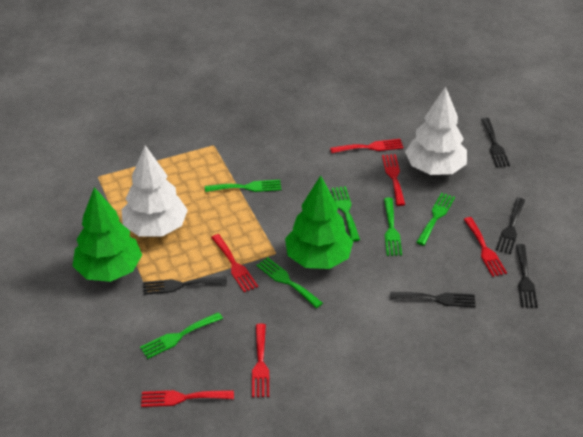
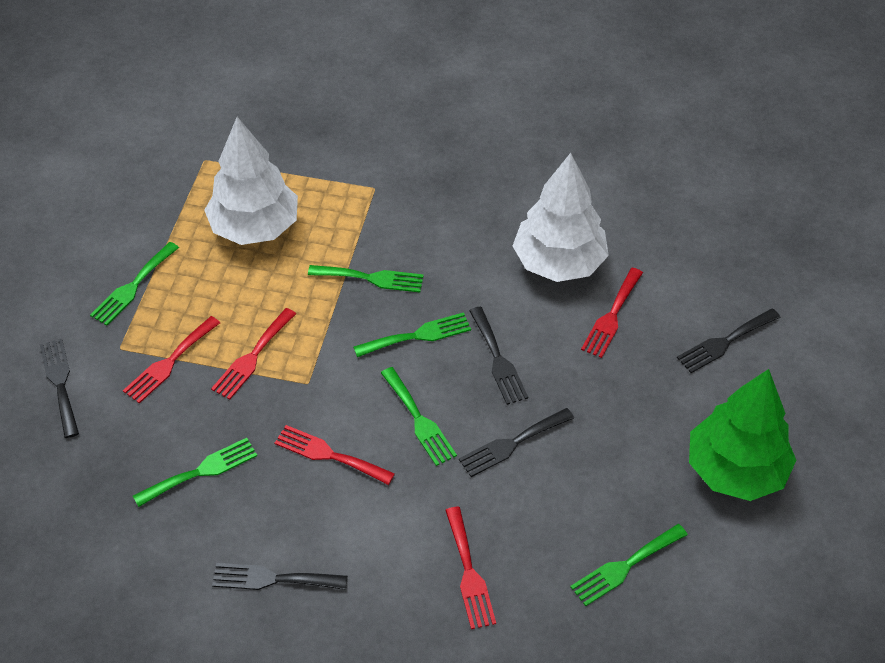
green tree: 2 -> 1
red fork: 6 -> 5

